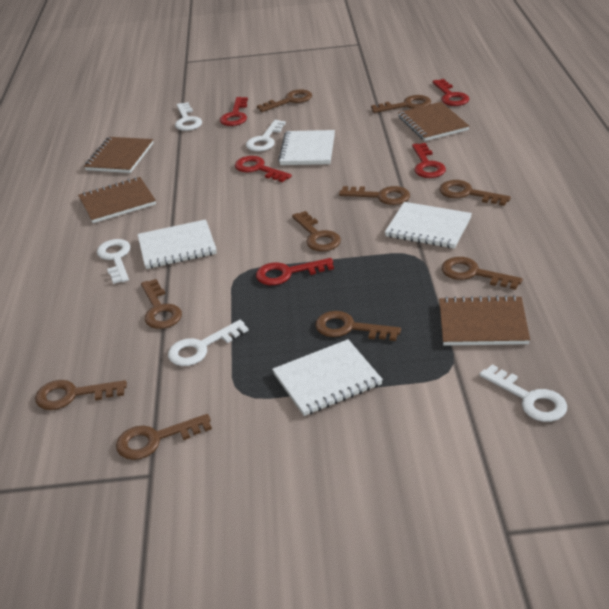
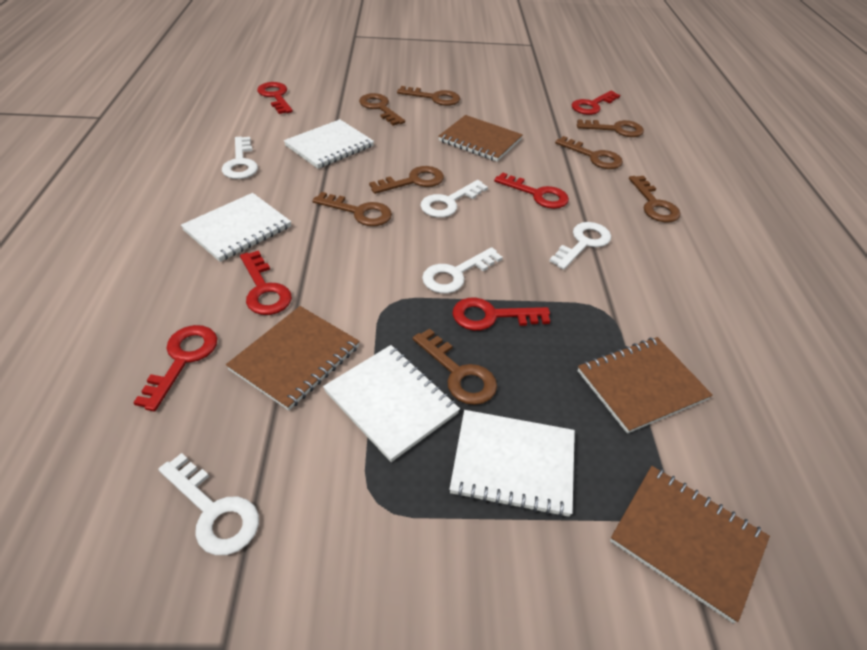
brown key: 10 -> 8
red key: 5 -> 6

